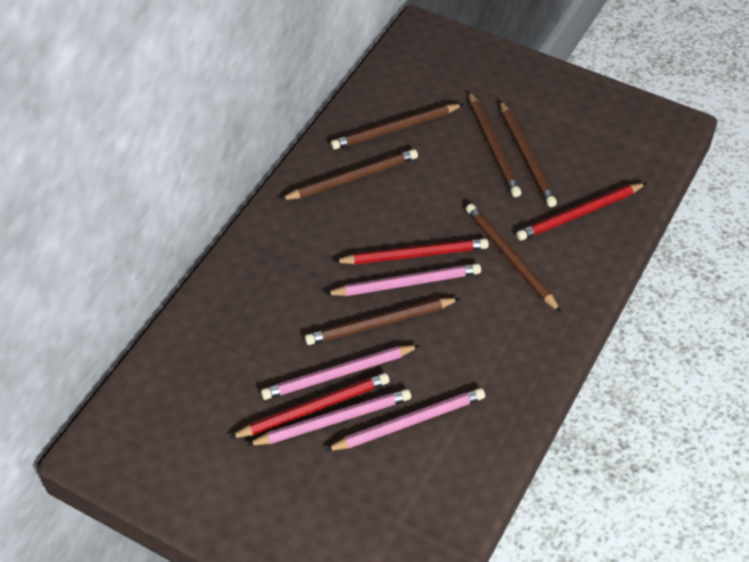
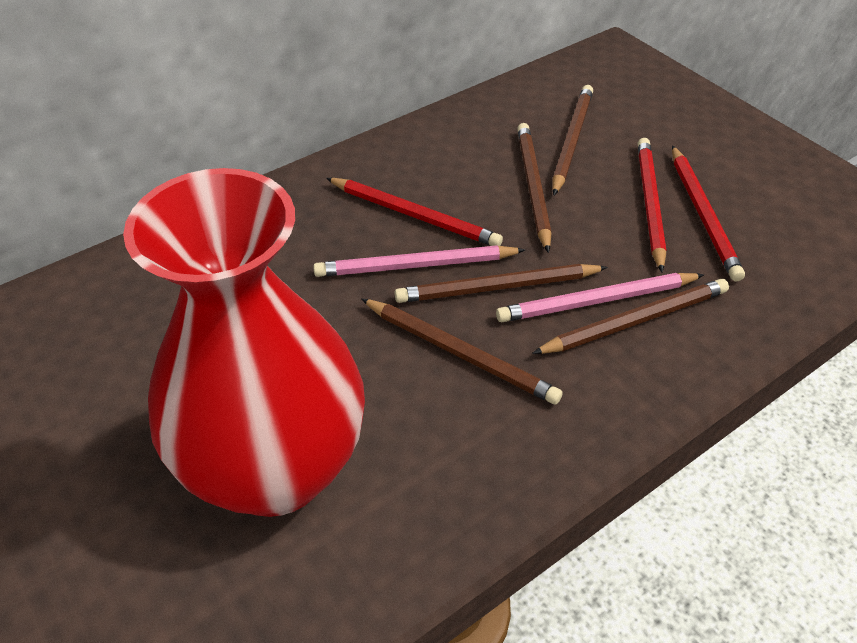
brown pencil: 6 -> 5
pink pencil: 4 -> 2
red vase: 0 -> 1

